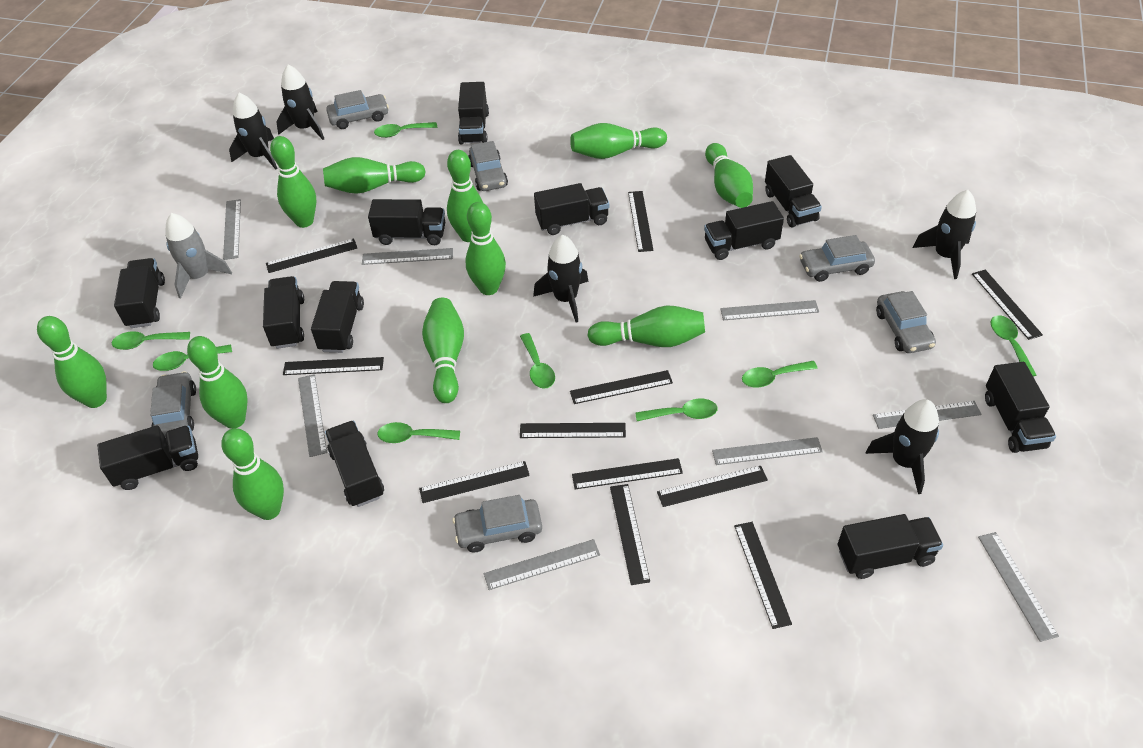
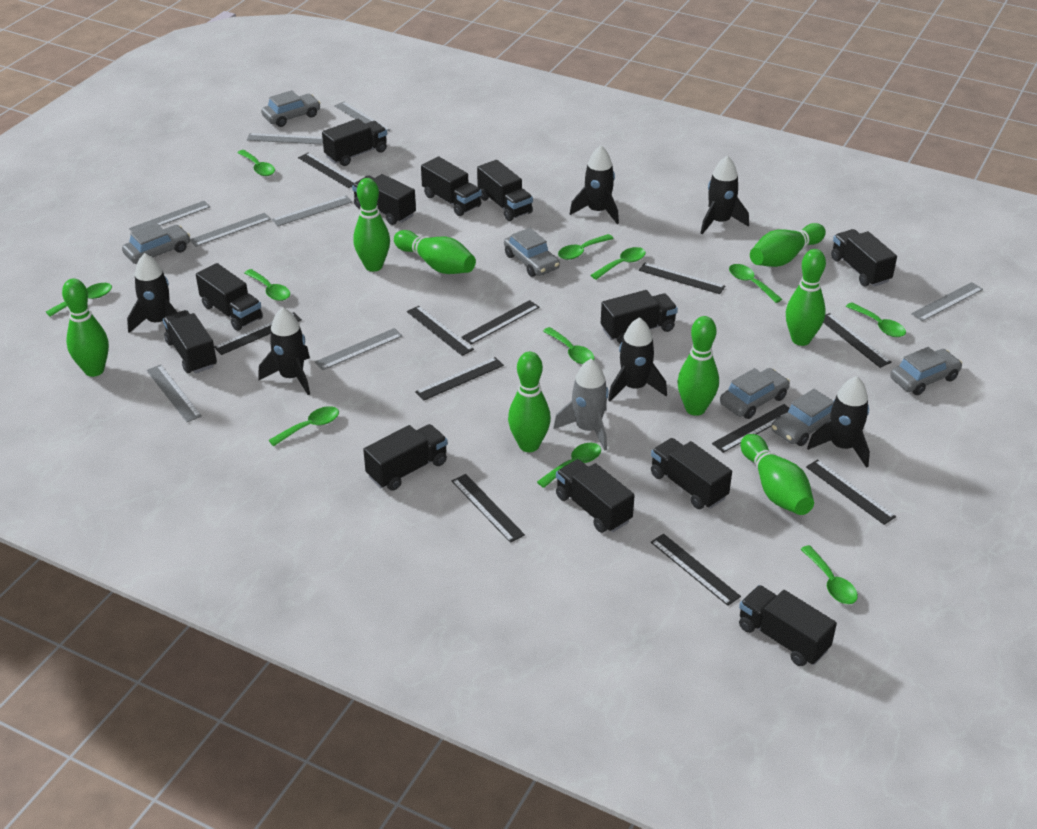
black rocket: 5 -> 6
green bowling pin: 11 -> 8
green spoon: 8 -> 11

